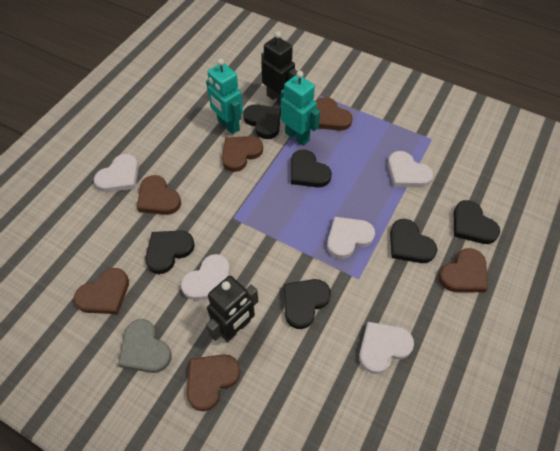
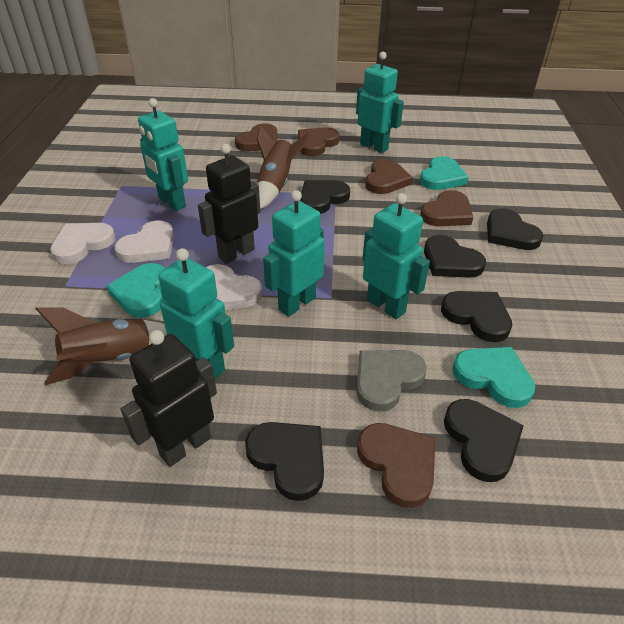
brown heart: 6 -> 5
brown rocket: 0 -> 2
turquoise heart: 0 -> 3
turquoise robot: 2 -> 5
white heart: 5 -> 3

